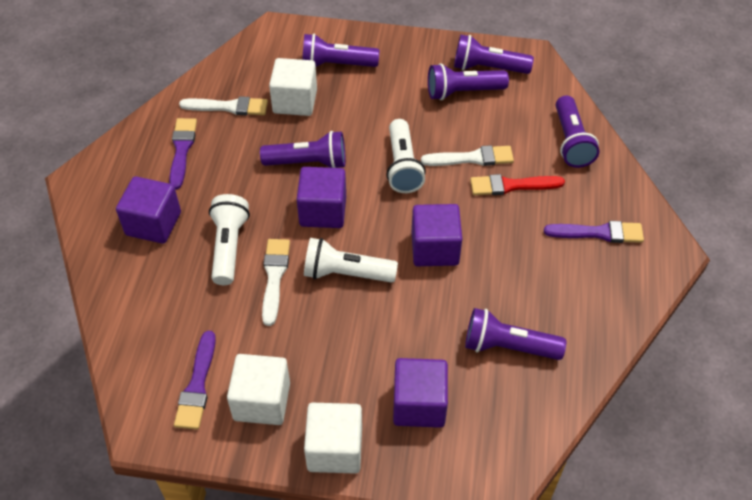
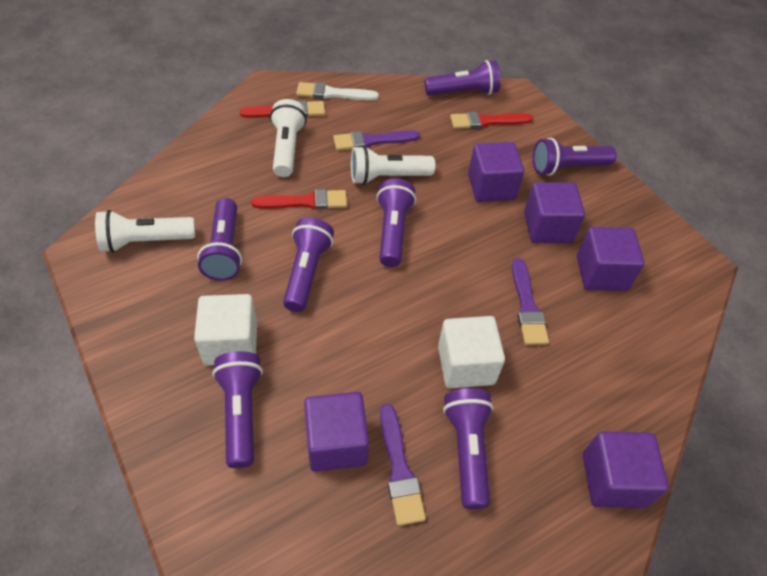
purple cube: 4 -> 5
purple flashlight: 6 -> 7
red brush: 1 -> 3
white brush: 3 -> 1
white cube: 3 -> 2

